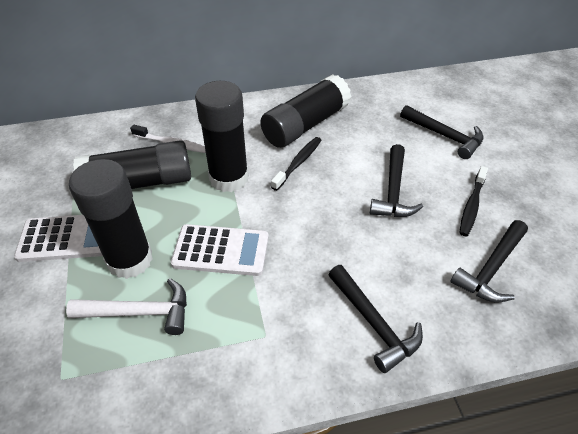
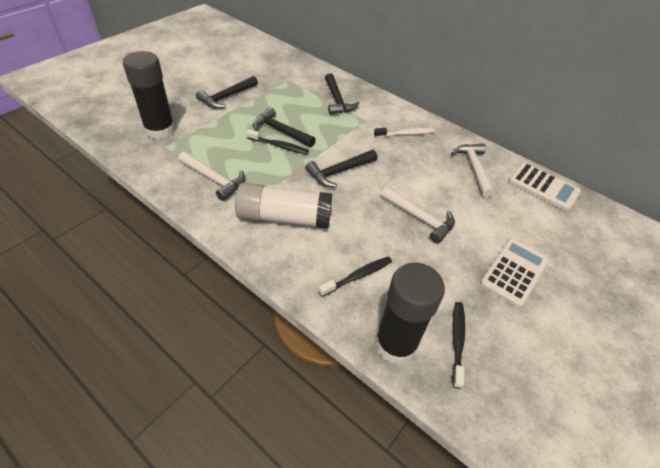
black glue stick: 4 -> 2
black toothbrush: 2 -> 3
white glue stick: 0 -> 1
white hammer: 1 -> 3

